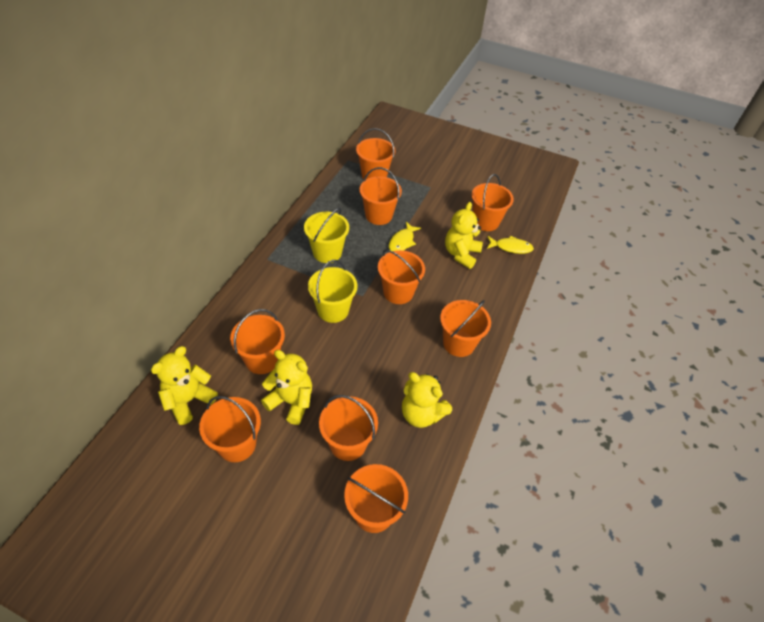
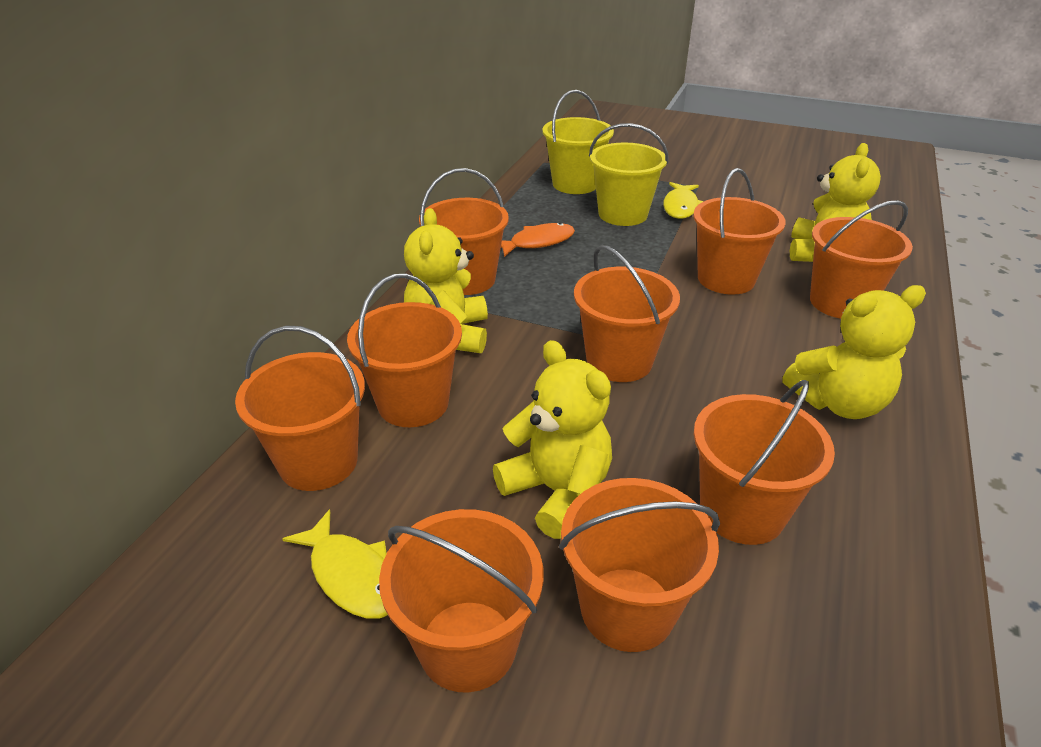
orange fish: 0 -> 1

